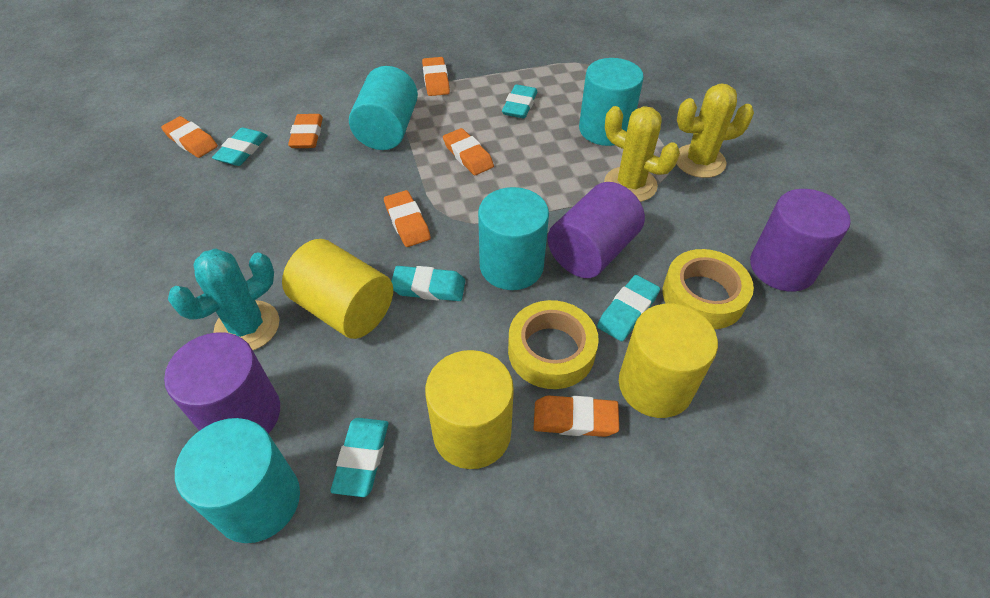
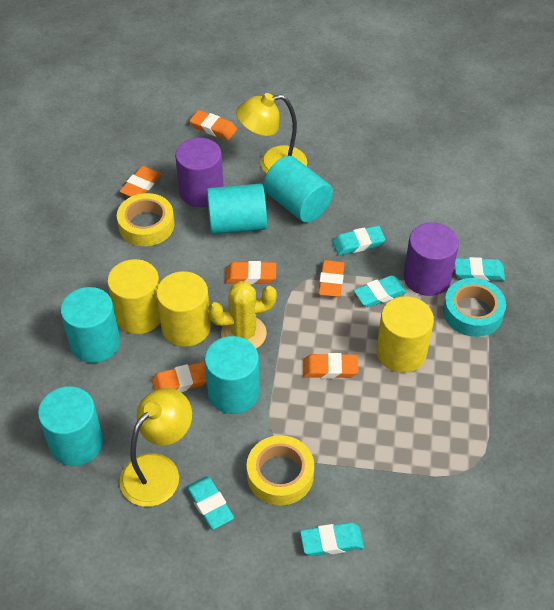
purple cylinder: 3 -> 2
turquoise cactus: 1 -> 0
turquoise cylinder: 4 -> 5
turquoise tape: 0 -> 1
yellow cactus: 2 -> 1
yellow lamp: 0 -> 2

